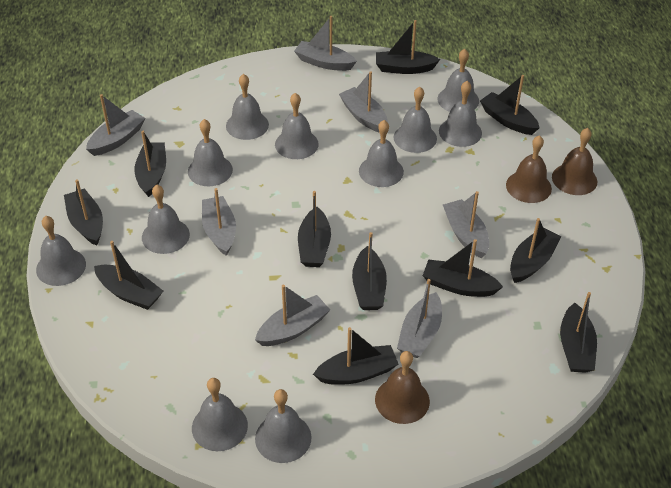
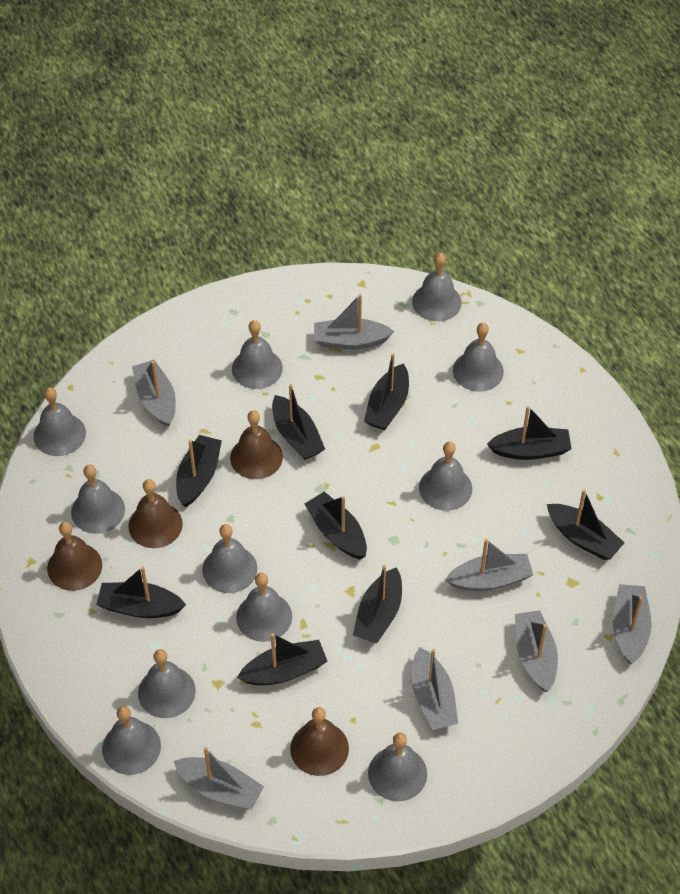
black boat: 11 -> 9
brown bell: 3 -> 4

